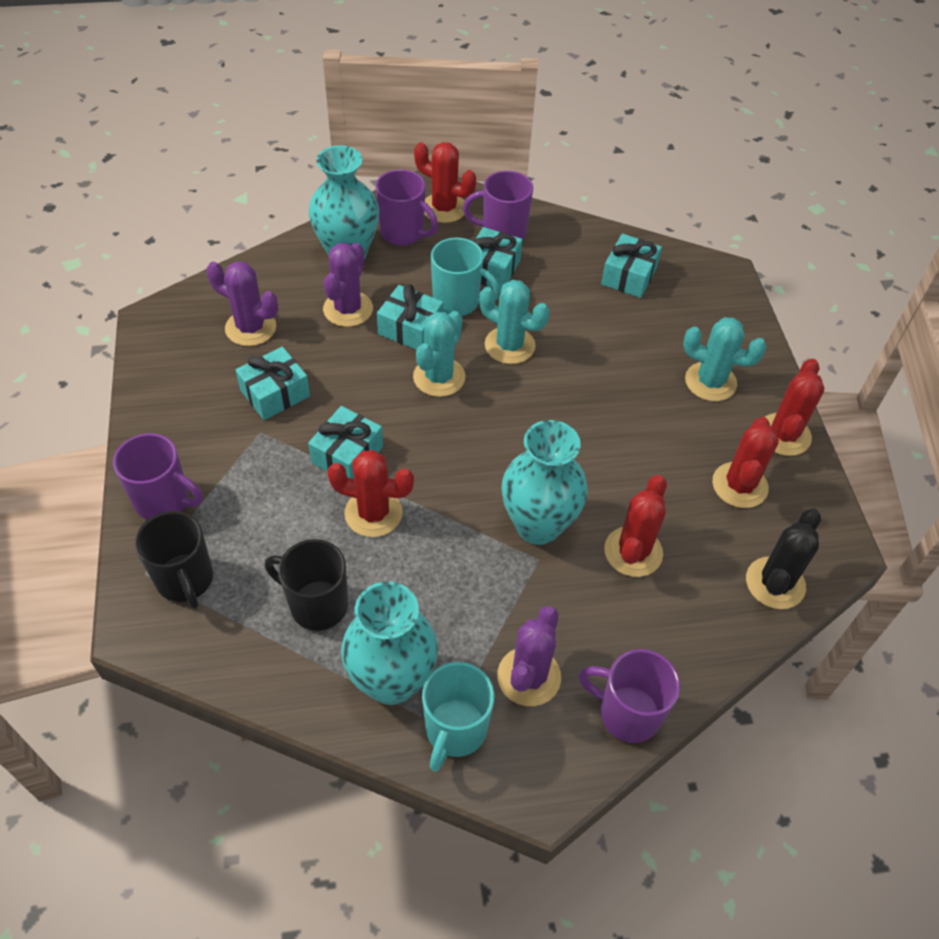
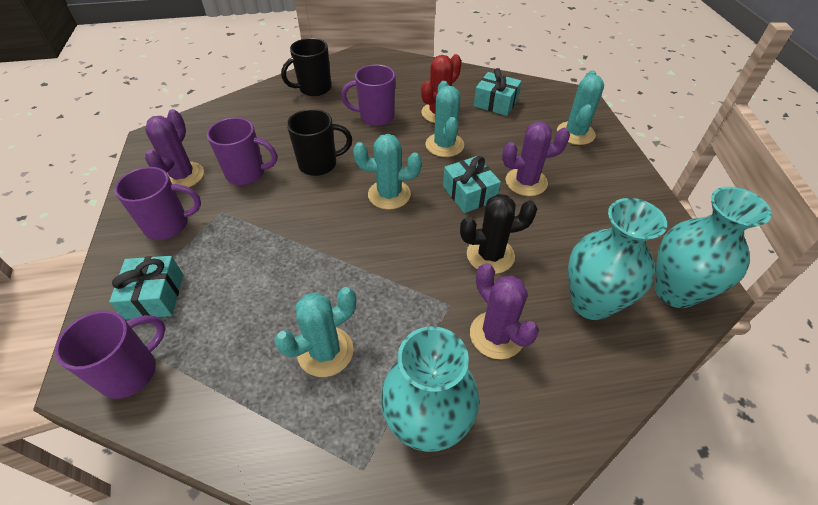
red cactus: 5 -> 1
turquoise cactus: 3 -> 4
turquoise gift: 5 -> 3
turquoise mug: 2 -> 0

